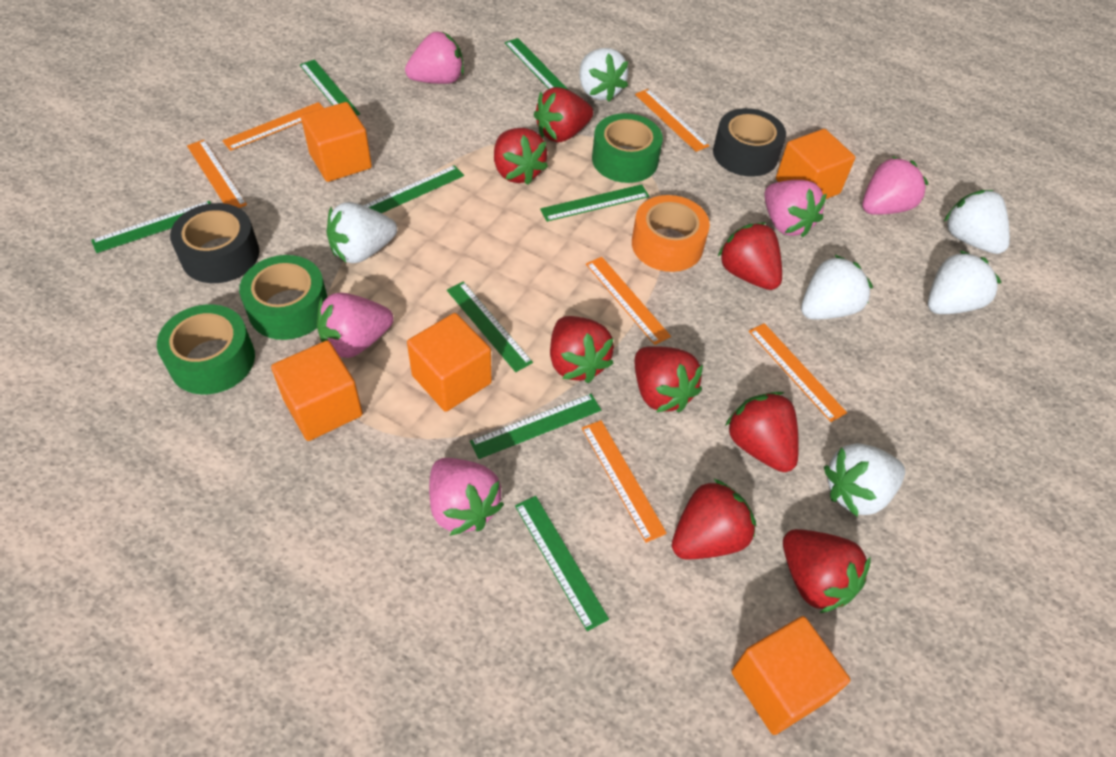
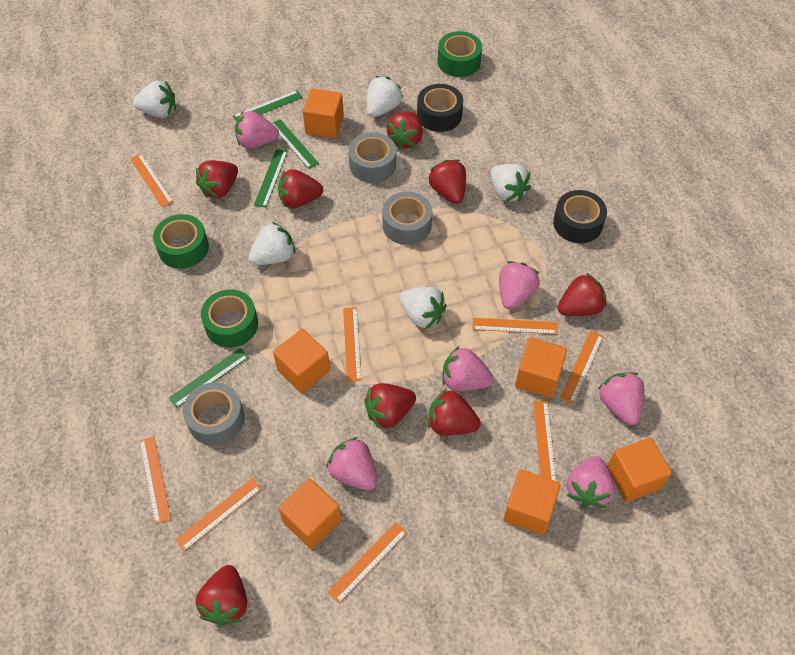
green ruler: 8 -> 4
grey tape: 0 -> 3
orange cube: 5 -> 6
orange ruler: 6 -> 8
orange tape: 1 -> 0
pink strawberry: 5 -> 6
white strawberry: 6 -> 5

